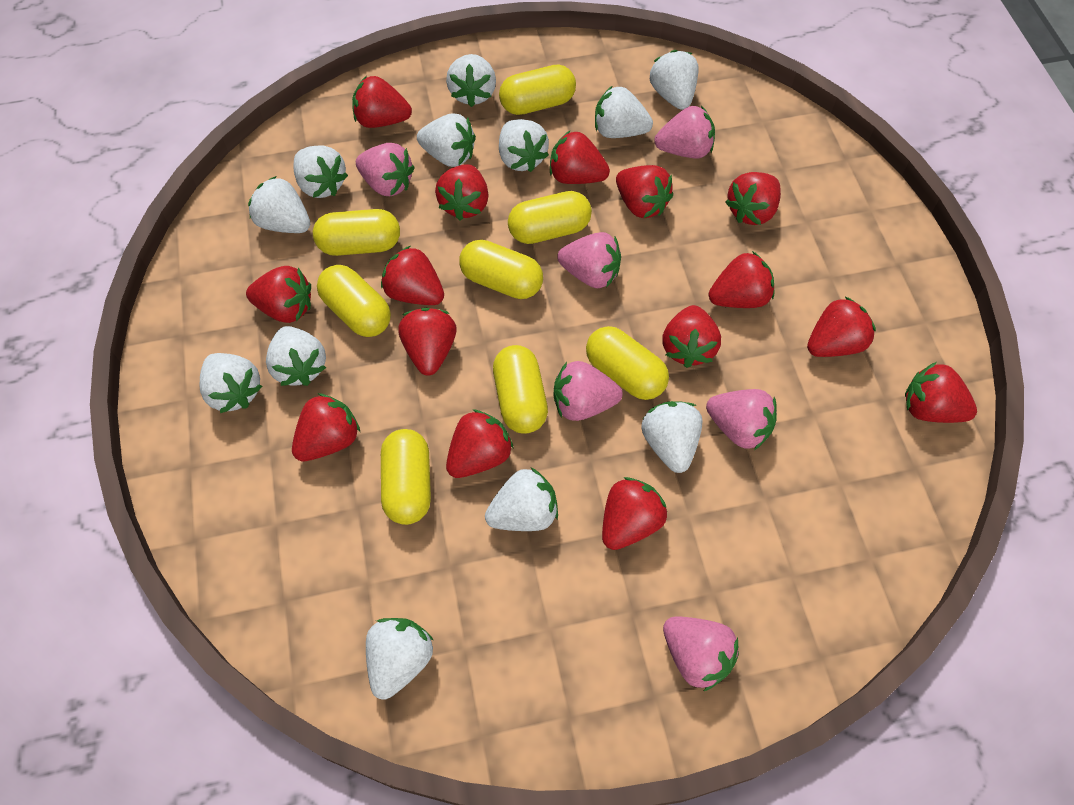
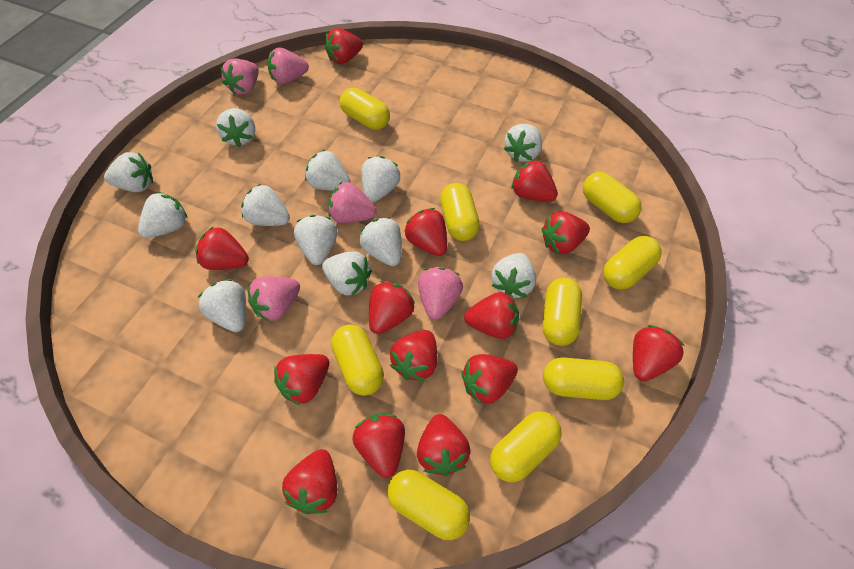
pink strawberry: 6 -> 5
red strawberry: 15 -> 14
yellow capsule: 8 -> 9

